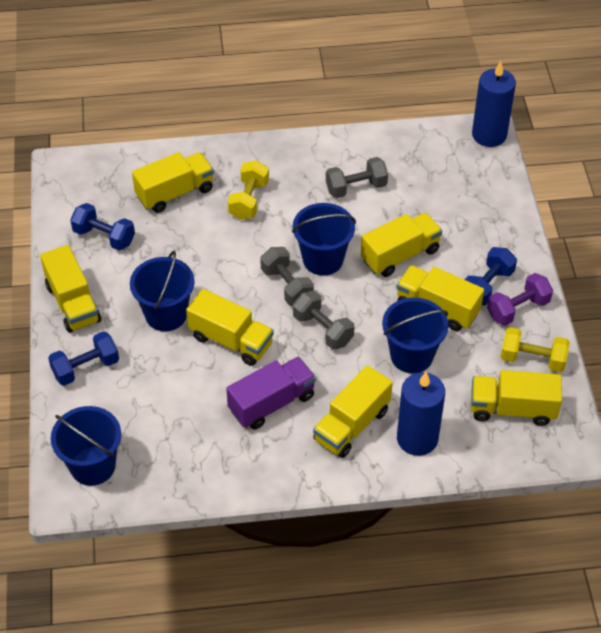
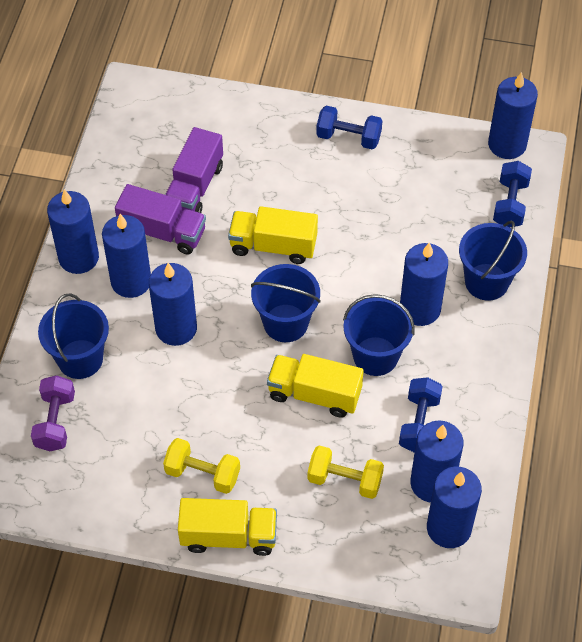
blue candle: 2 -> 7
grey dumbbell: 3 -> 0
purple truck: 1 -> 2
yellow truck: 7 -> 3

